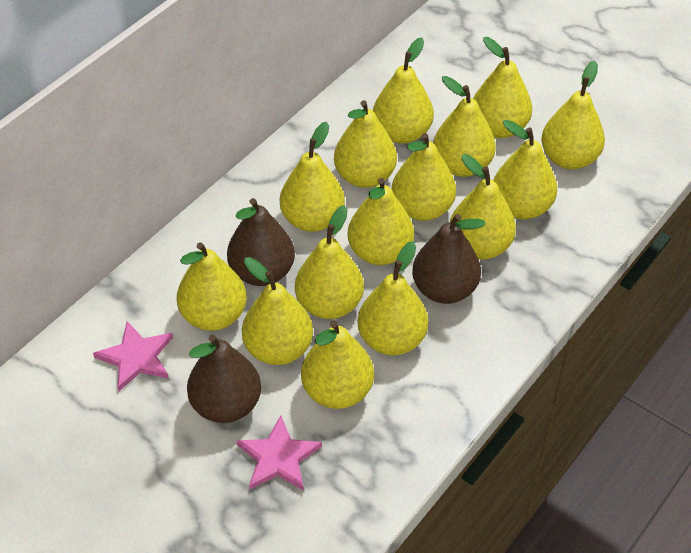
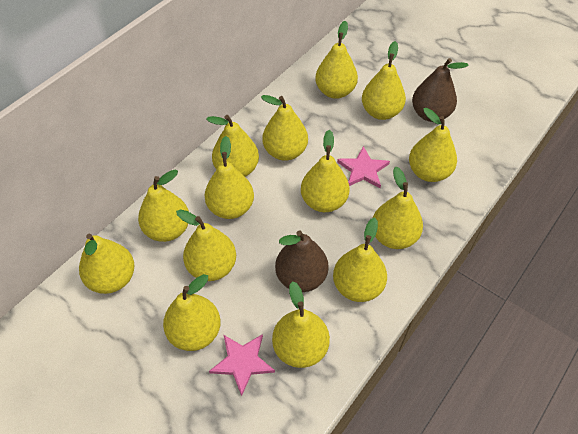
brown pear: 3 -> 2
yellow pear: 15 -> 14

